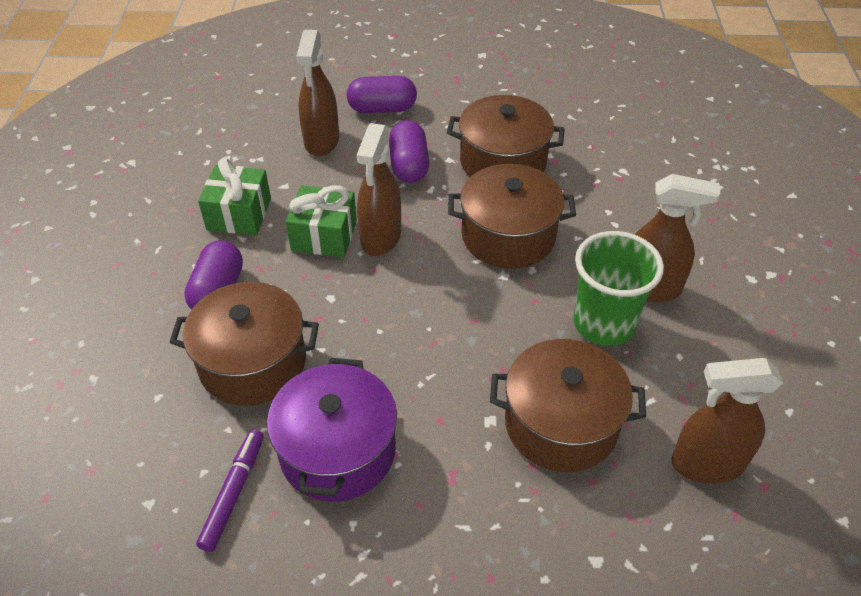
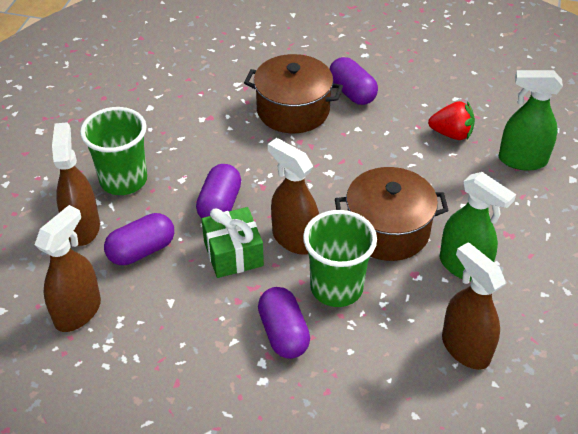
brown pot: 4 -> 2
green cup: 1 -> 2
green gift: 2 -> 1
green spray bottle: 0 -> 2
purple capsule: 3 -> 4
purple marker: 1 -> 0
purple pot: 1 -> 0
red strawberry: 0 -> 1

